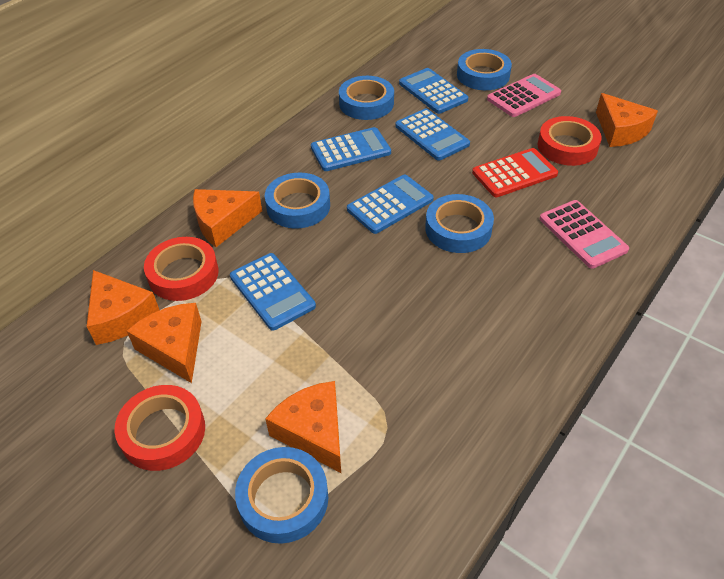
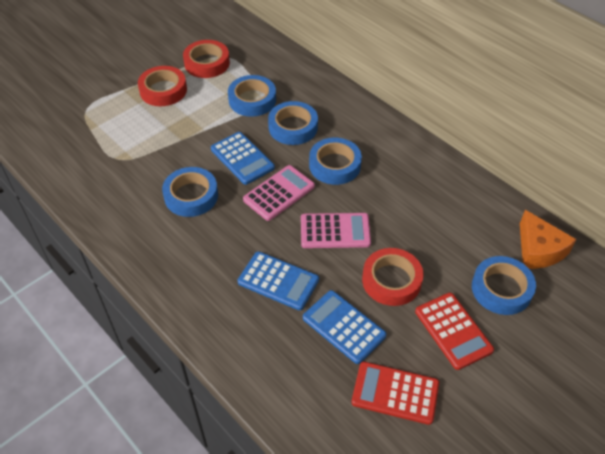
blue calculator: 5 -> 3
orange cheese: 5 -> 1
red calculator: 1 -> 2

